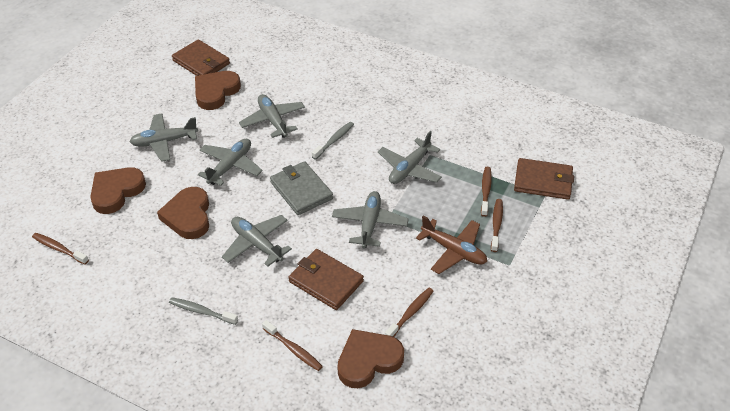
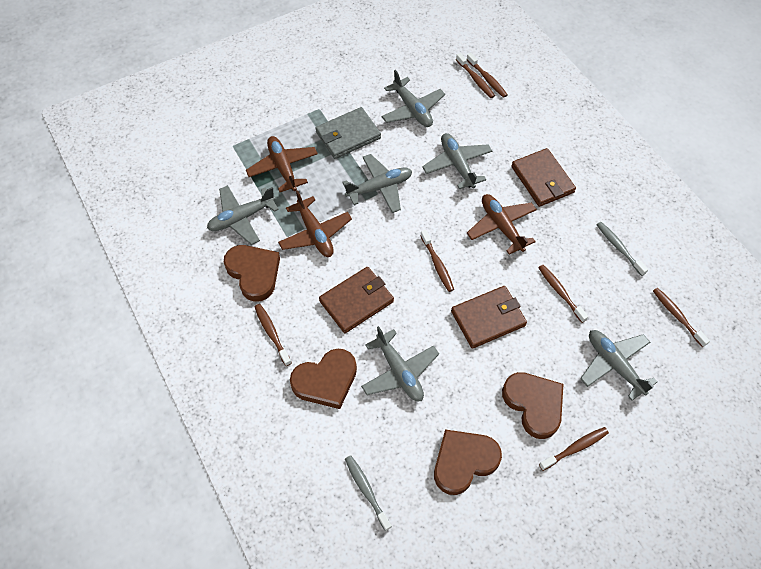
brown plane: 1 -> 3
brown toothbrush: 5 -> 7

